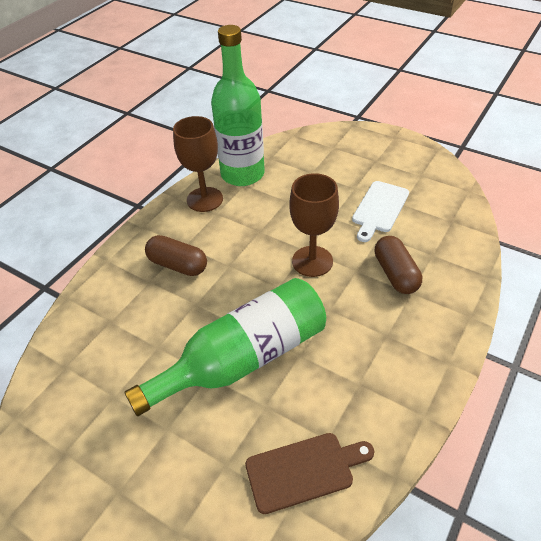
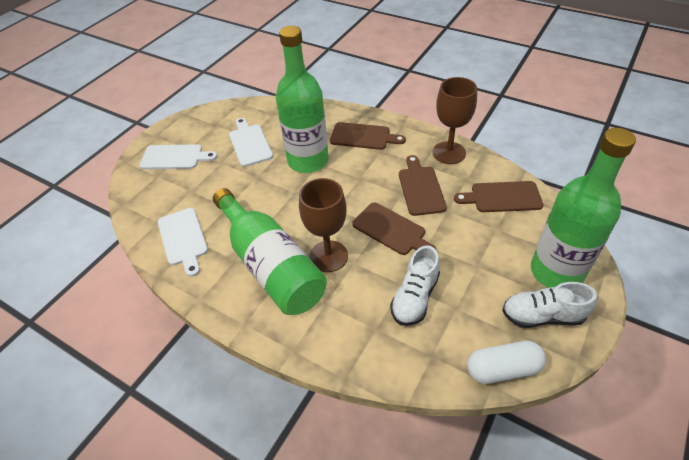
brown capsule: 2 -> 0
brown cutting board: 1 -> 4
green bottle: 2 -> 3
white capsule: 0 -> 1
white cutting board: 1 -> 3
white shoe: 0 -> 2

